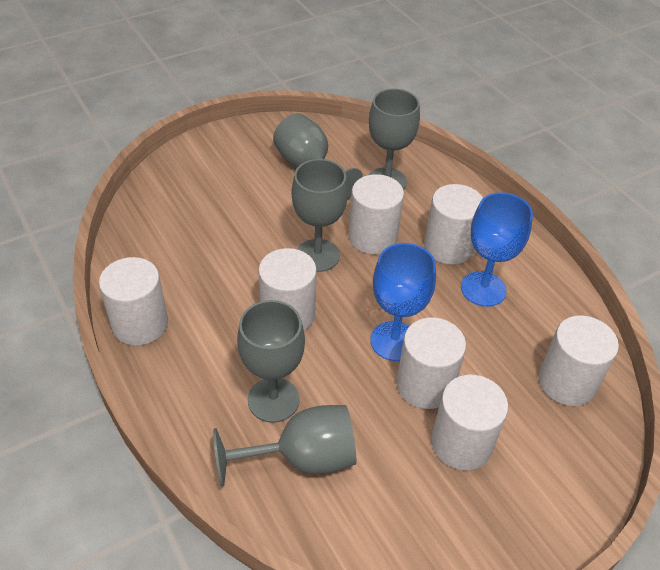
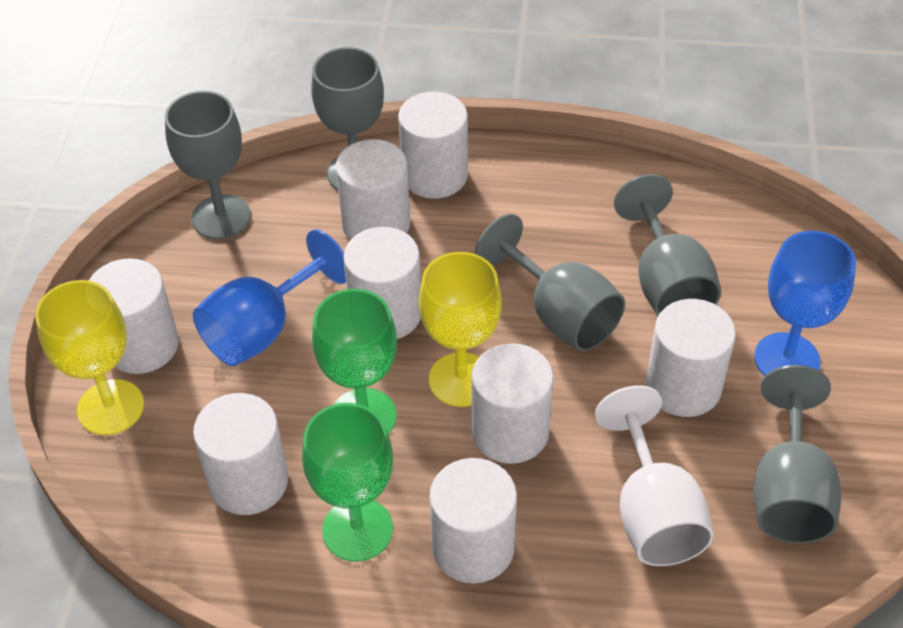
green goblet: 0 -> 2
white cylinder: 7 -> 8
white goblet: 0 -> 1
yellow goblet: 0 -> 2

